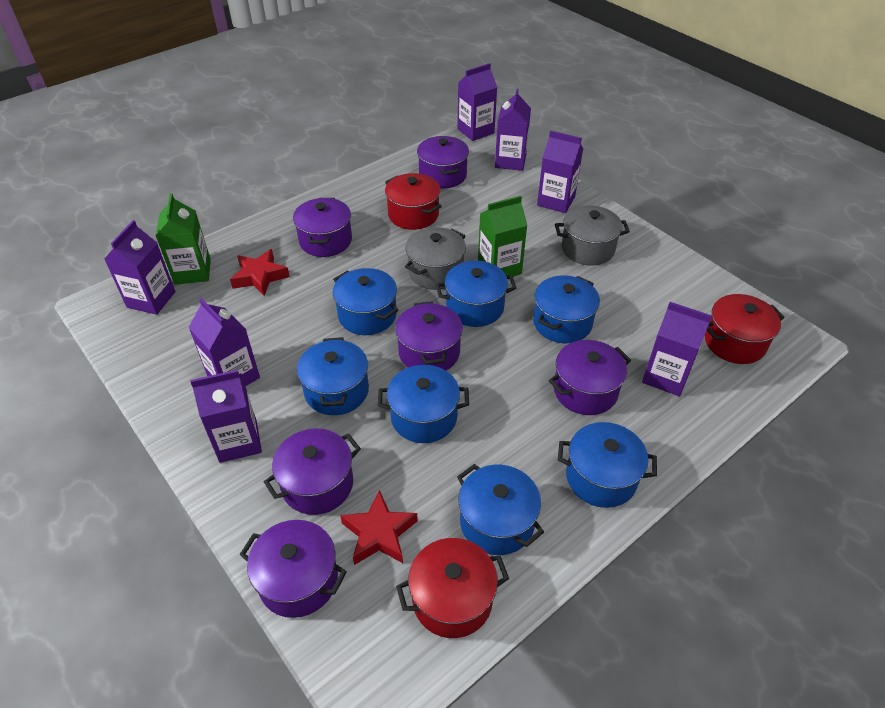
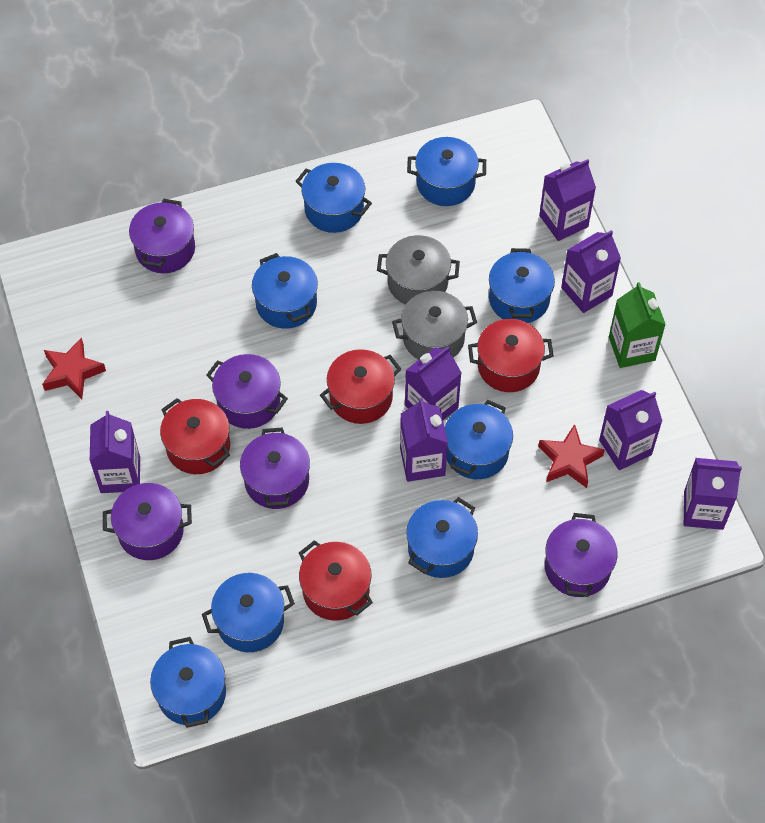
blue pot: 7 -> 8
green carton: 2 -> 1
purple pot: 6 -> 5
red pot: 3 -> 4

